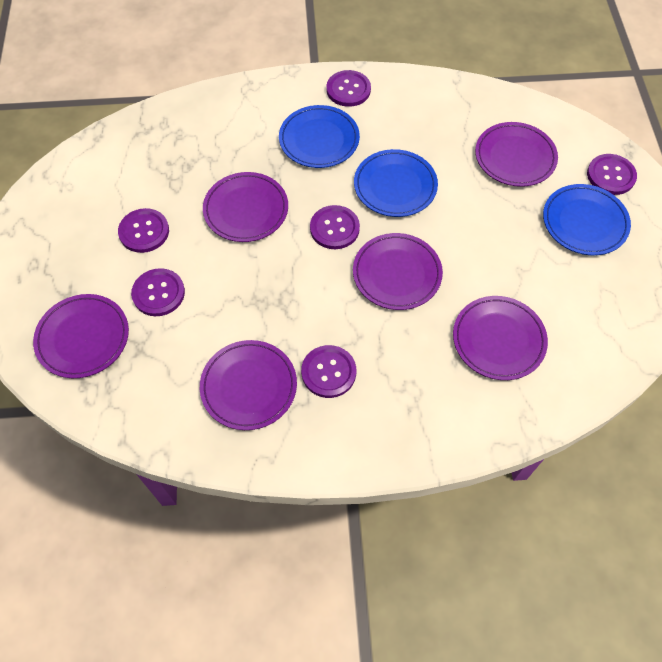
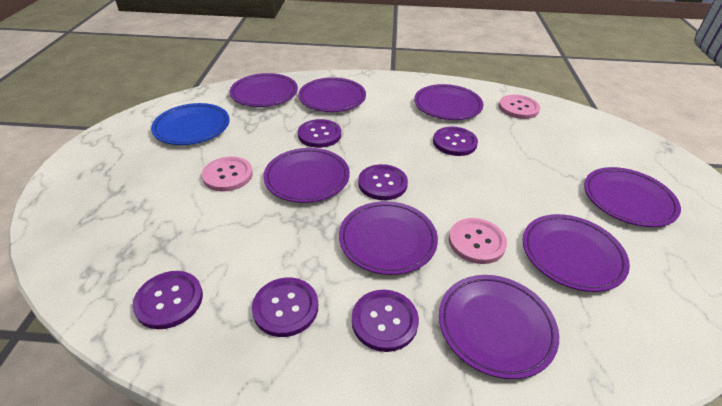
blue plate: 3 -> 1
pink button: 0 -> 3
purple plate: 6 -> 8

